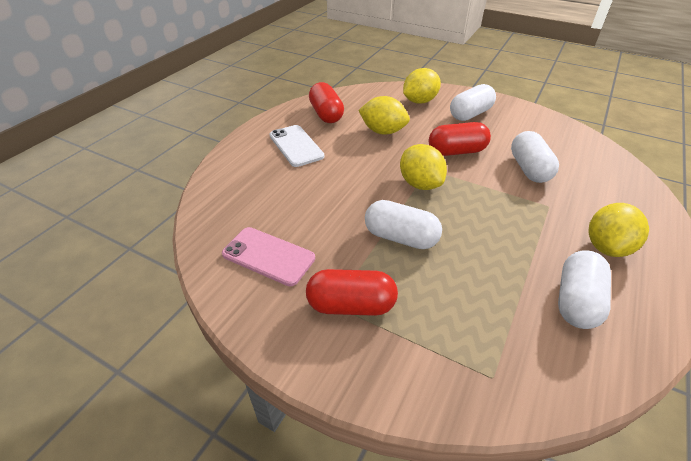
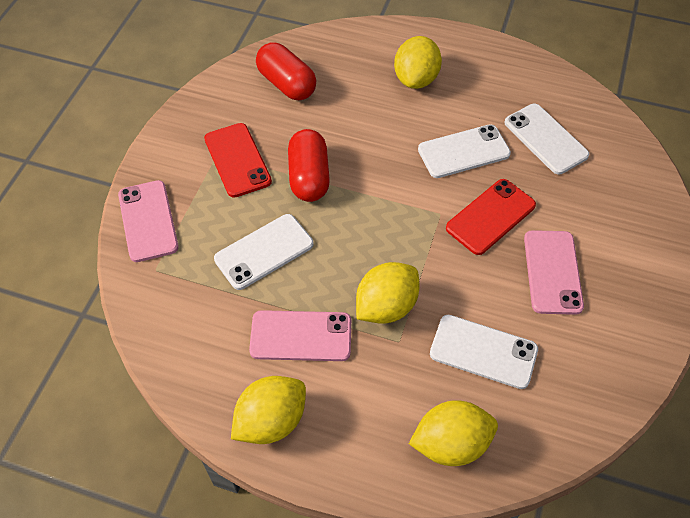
pink phone: 1 -> 3
red capsule: 3 -> 2
red phone: 0 -> 2
white capsule: 4 -> 0
white phone: 1 -> 4

